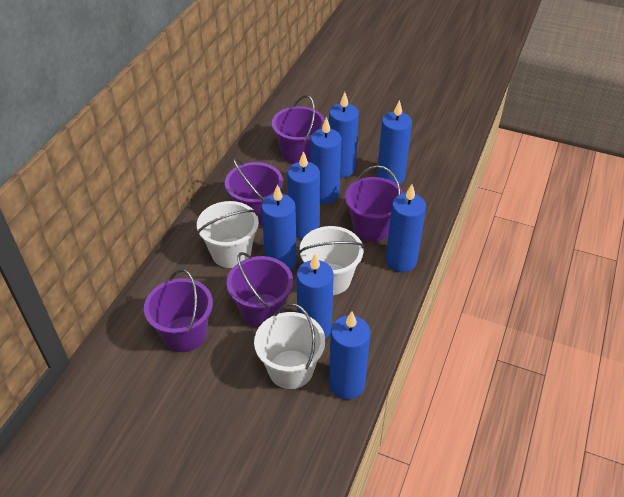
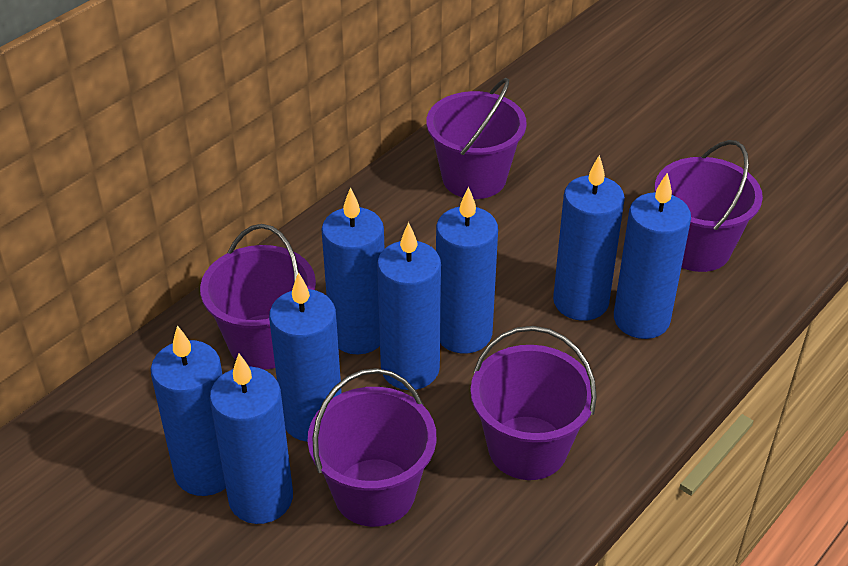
white bucket: 3 -> 0

